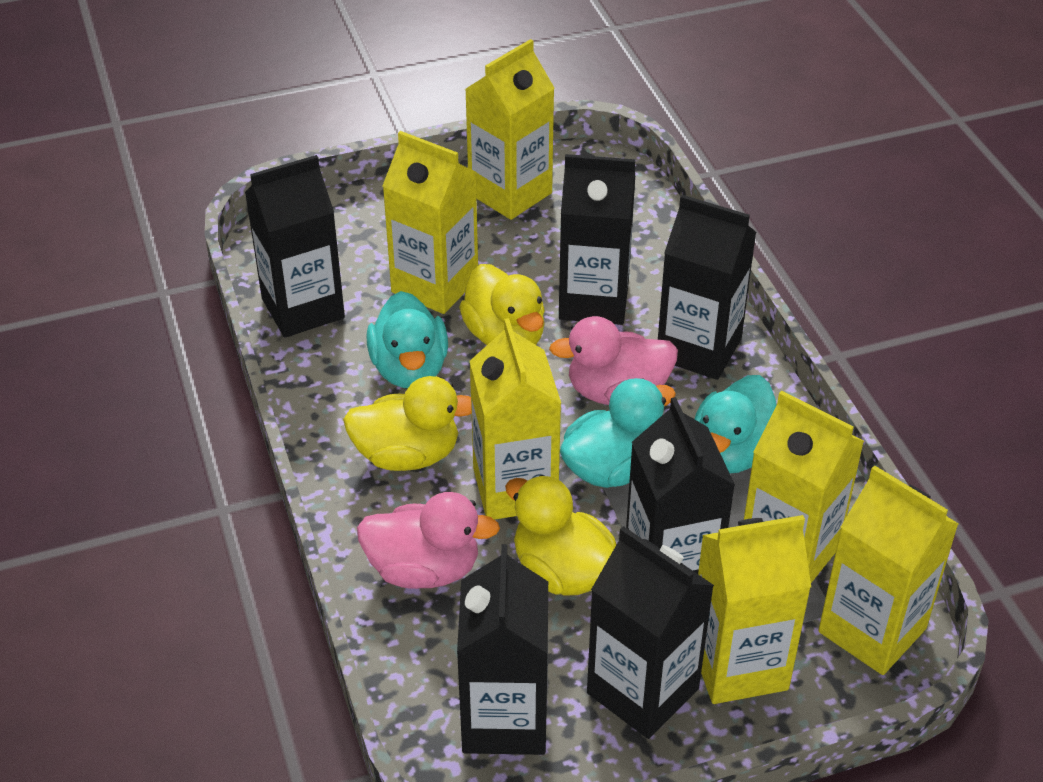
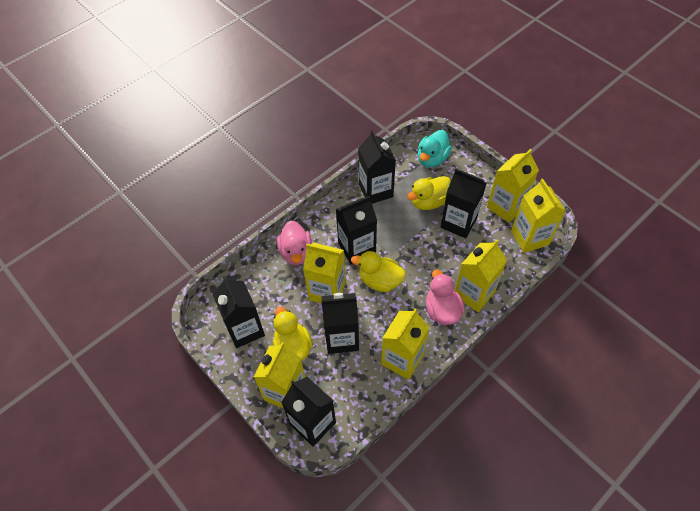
turquoise duck: 3 -> 1

